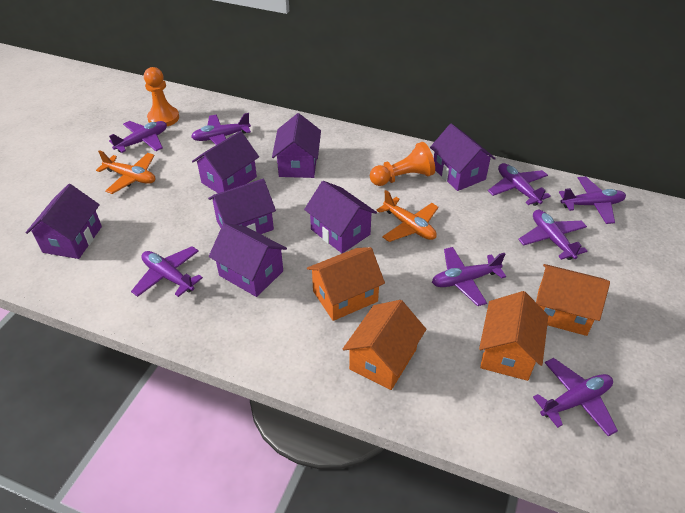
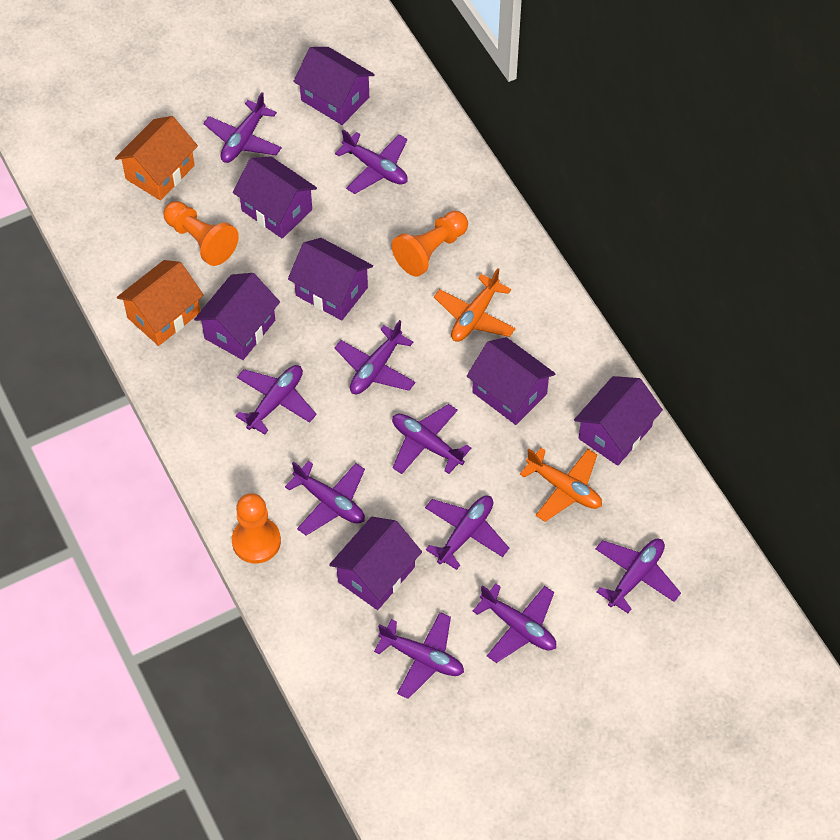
orange house: 4 -> 2
orange pawn: 2 -> 3
purple plane: 8 -> 10

